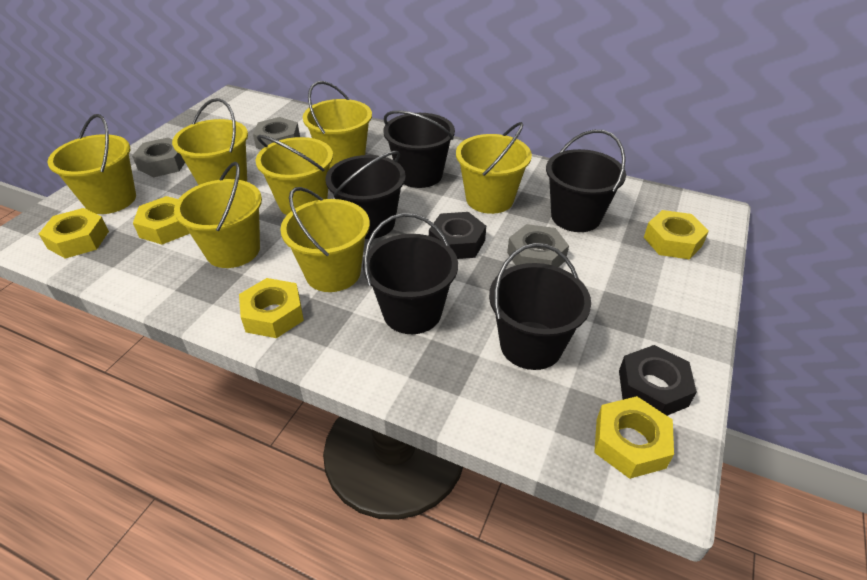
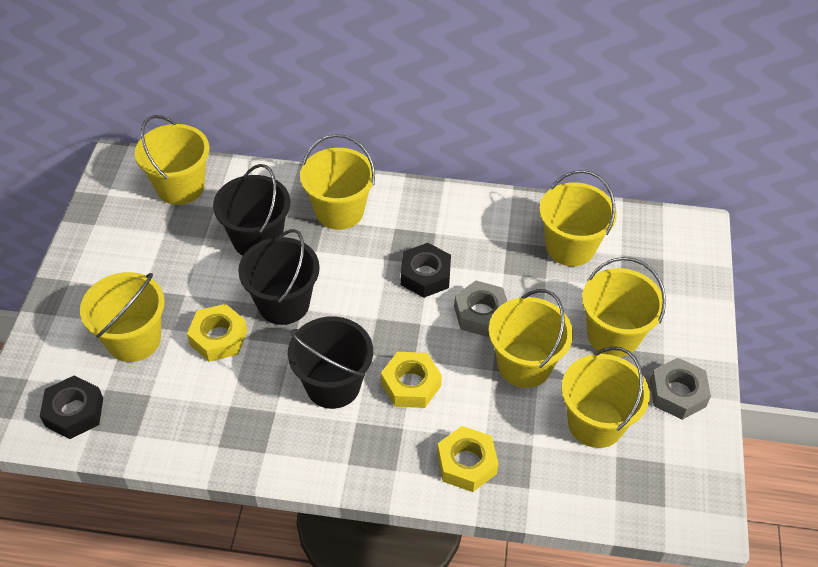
black bucket: 5 -> 3
grey nut: 3 -> 2
yellow nut: 5 -> 3

